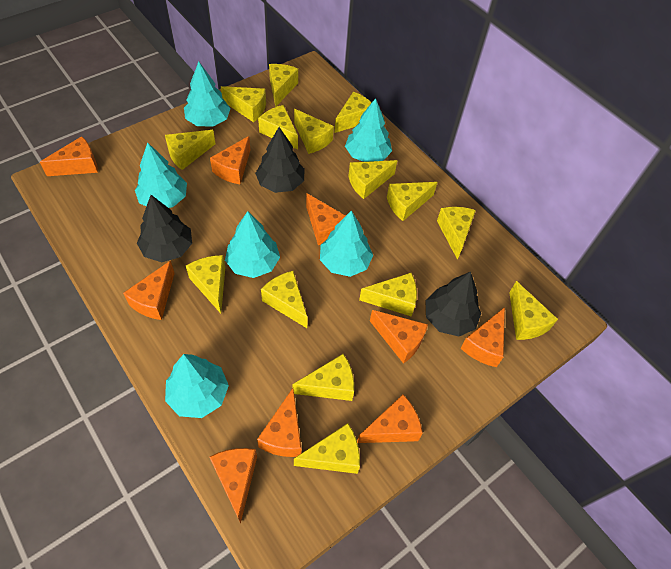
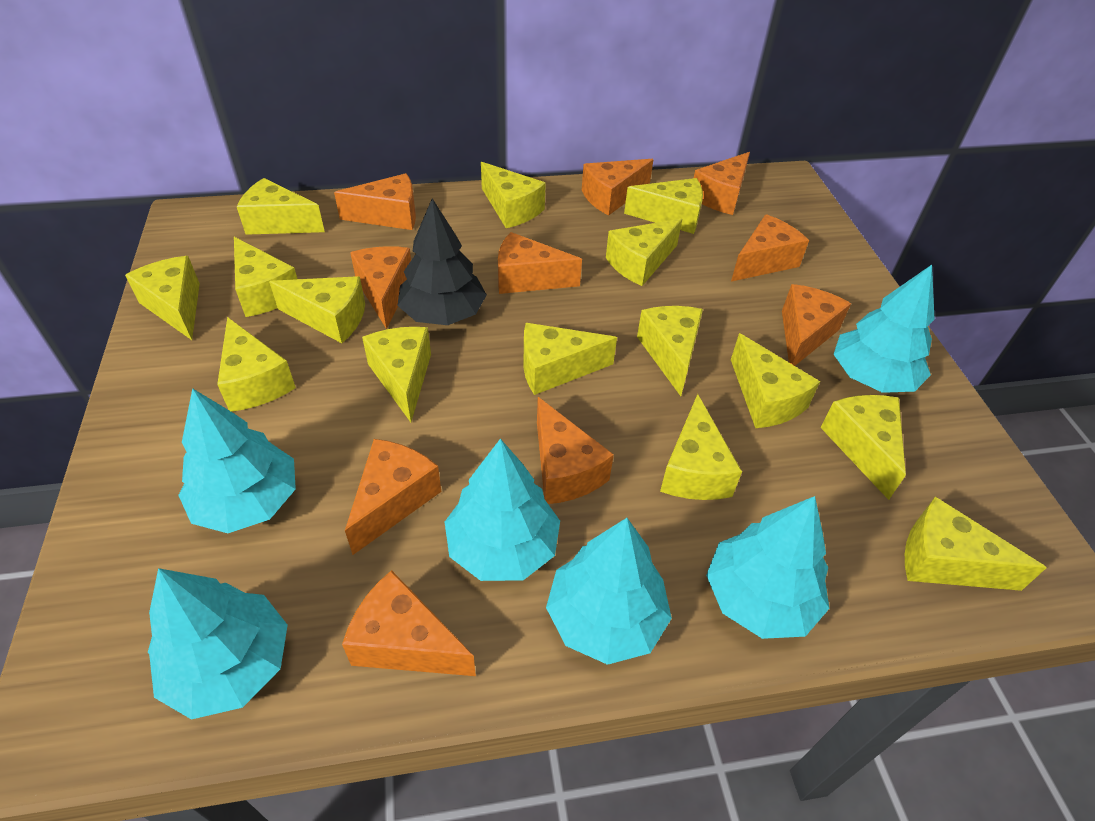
black tree: 3 -> 1
orange cheese: 9 -> 10

